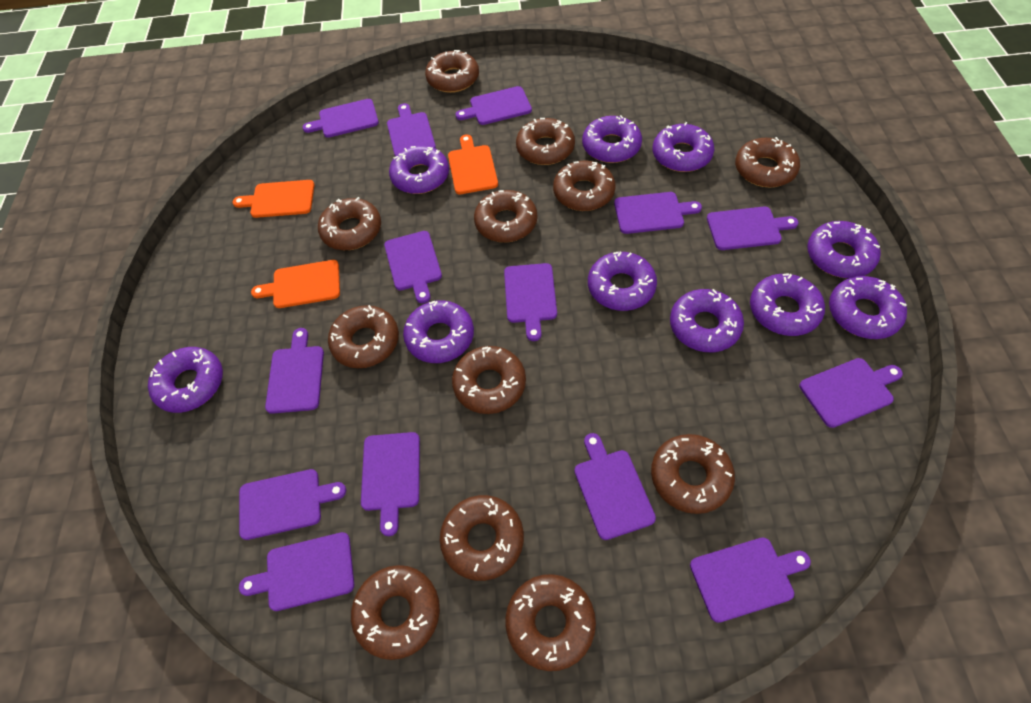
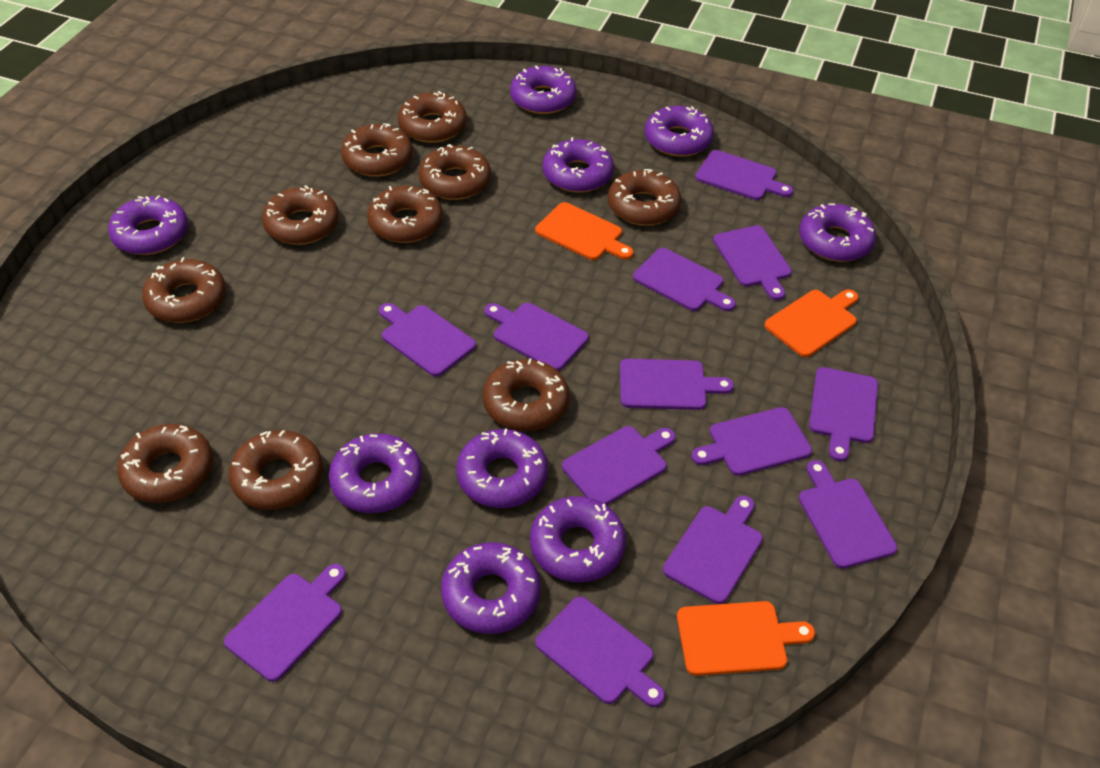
brown donut: 12 -> 10
purple cutting board: 14 -> 13
purple donut: 10 -> 9

